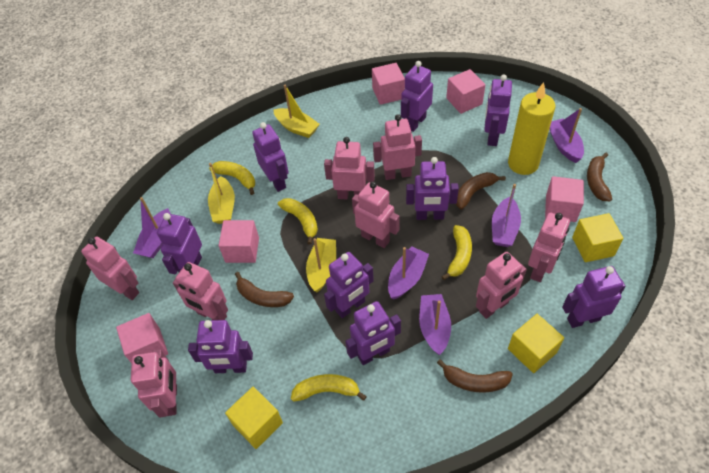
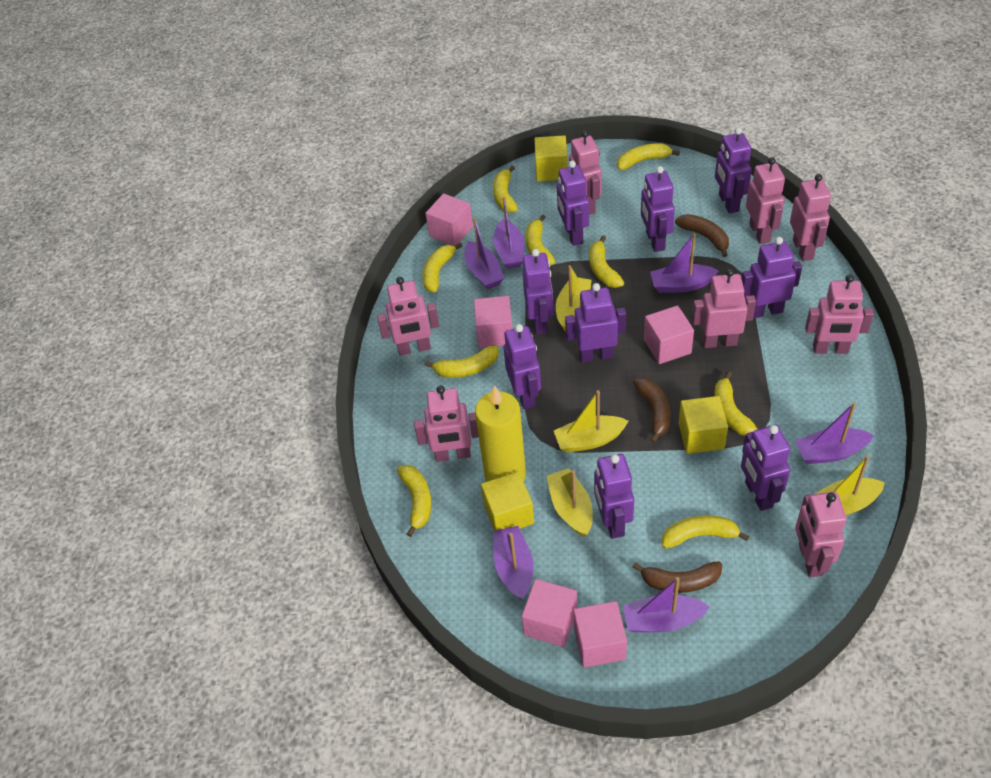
brown banana: 4 -> 3
purple boat: 5 -> 6
yellow banana: 4 -> 9
yellow boat: 3 -> 4

